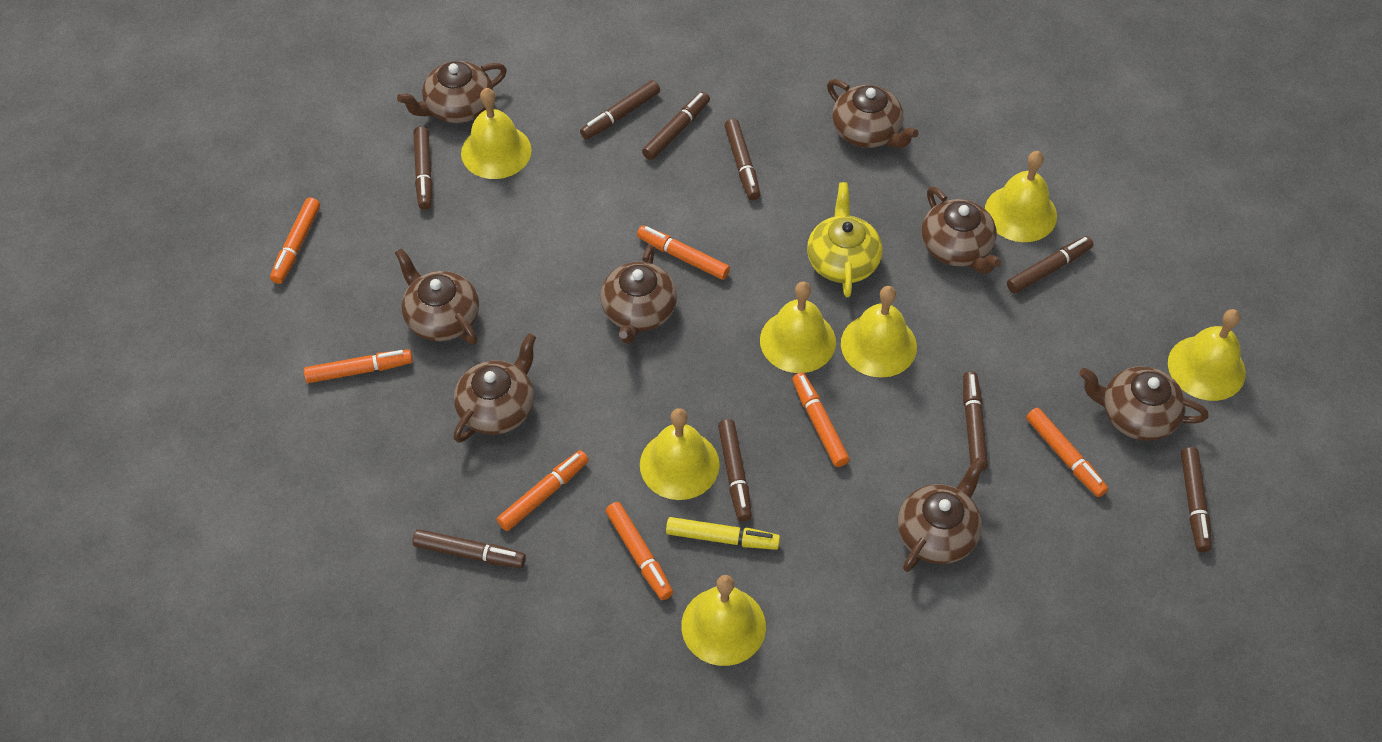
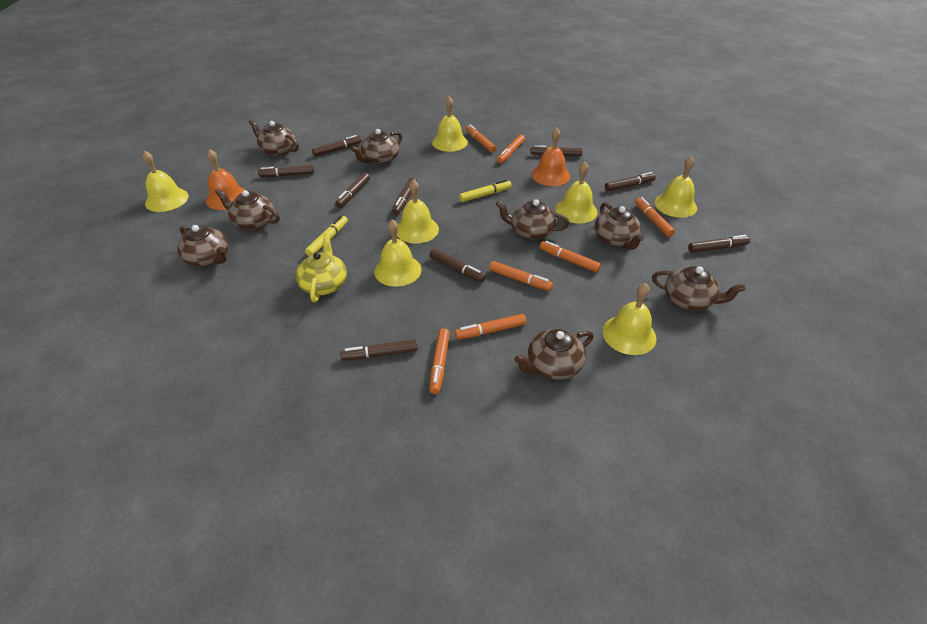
orange bell: 0 -> 2
yellow marker: 1 -> 2

